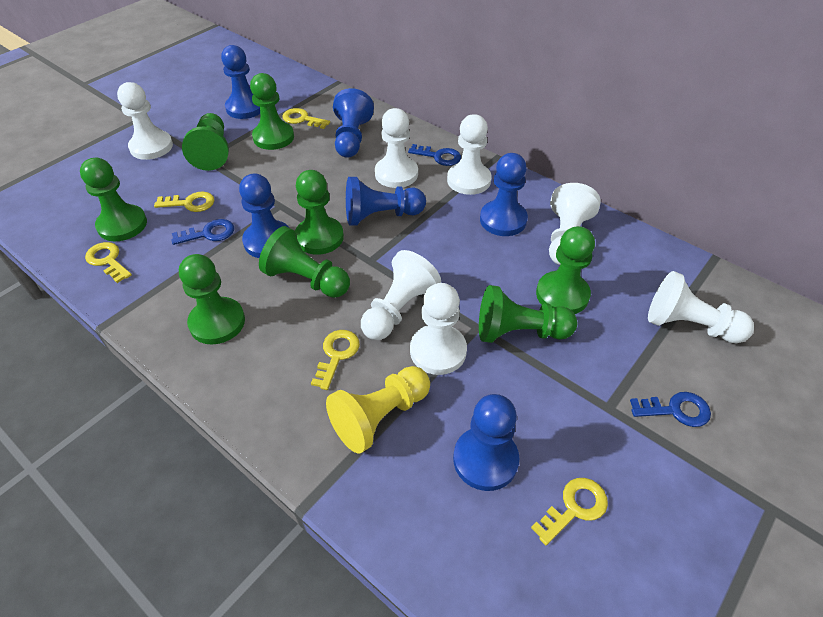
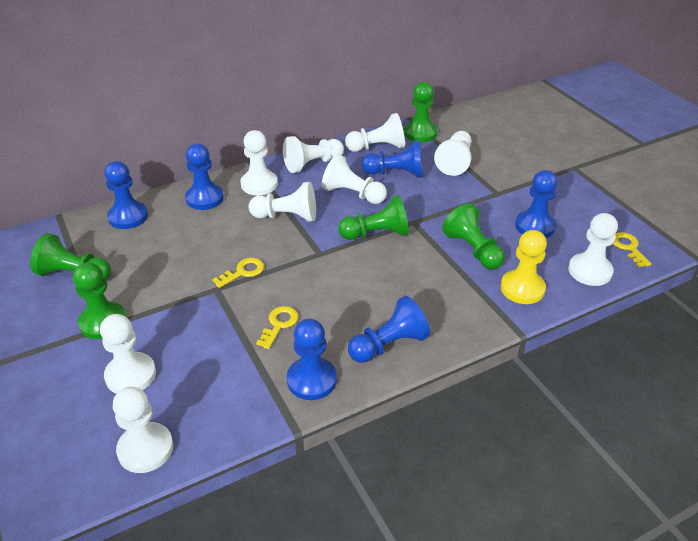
blue key: 3 -> 0
green pawn: 8 -> 5
white pawn: 7 -> 9
yellow key: 5 -> 3

